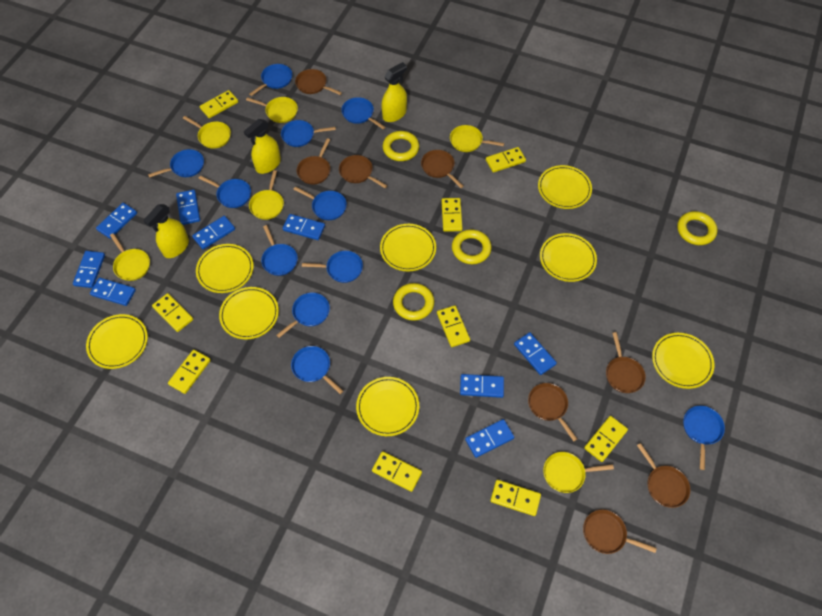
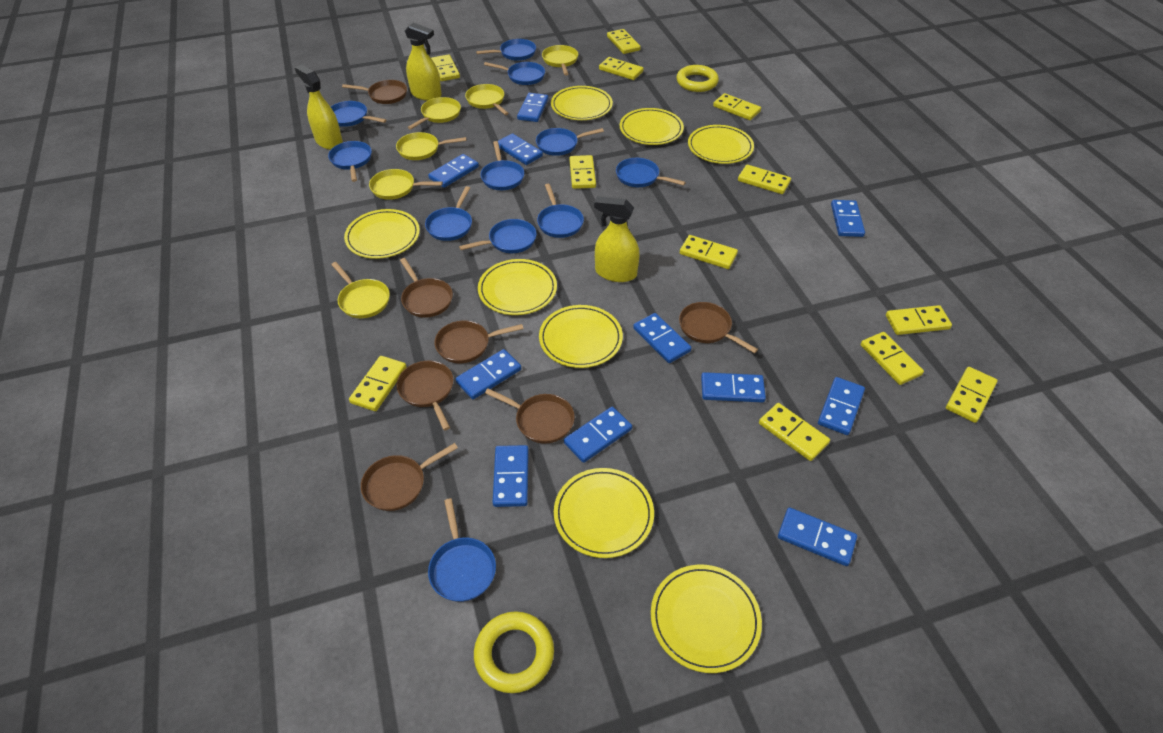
blue domino: 9 -> 11
brown pan: 8 -> 7
yellow domino: 9 -> 12
yellow ring: 4 -> 2

